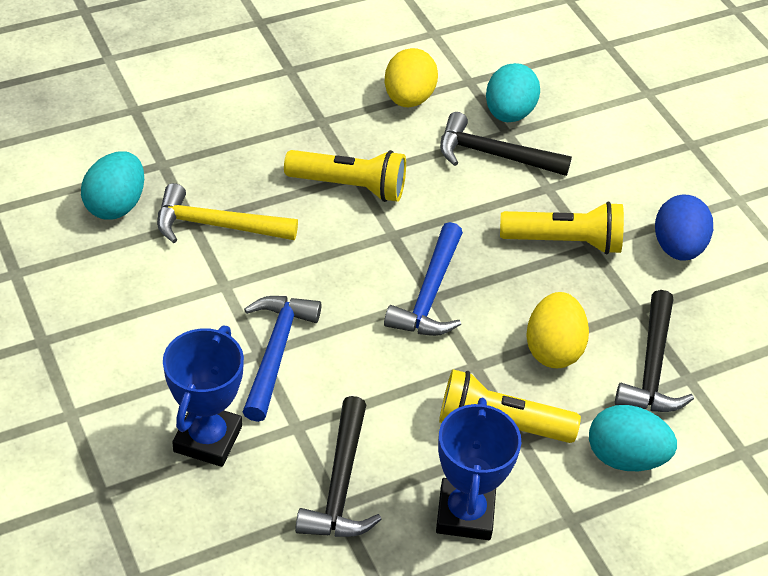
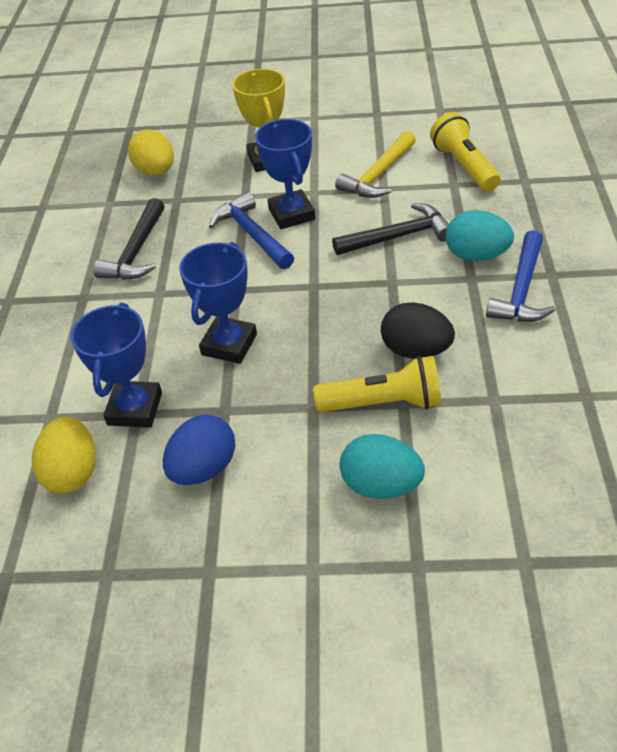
black egg: 0 -> 1
black hammer: 3 -> 2
blue trophy: 2 -> 3
turquoise egg: 3 -> 2
yellow flashlight: 3 -> 2
yellow trophy: 0 -> 1

